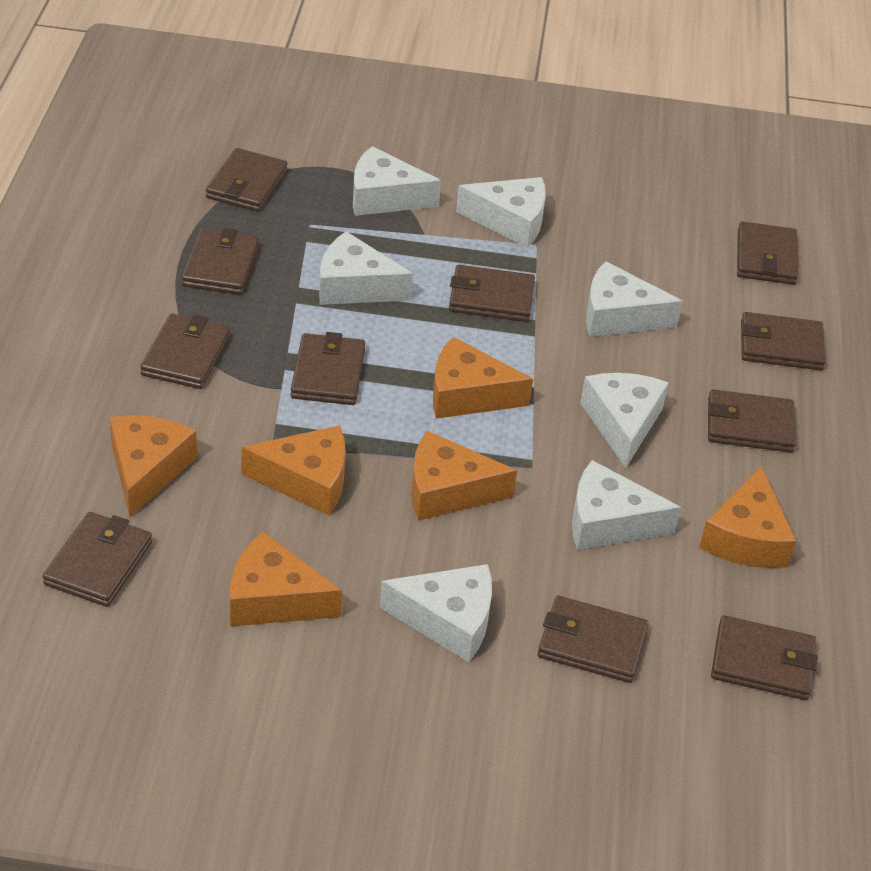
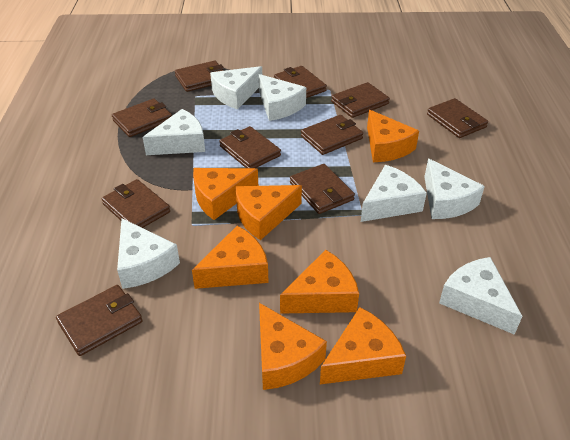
brown wallet: 11 -> 10
orange cheese: 6 -> 7

